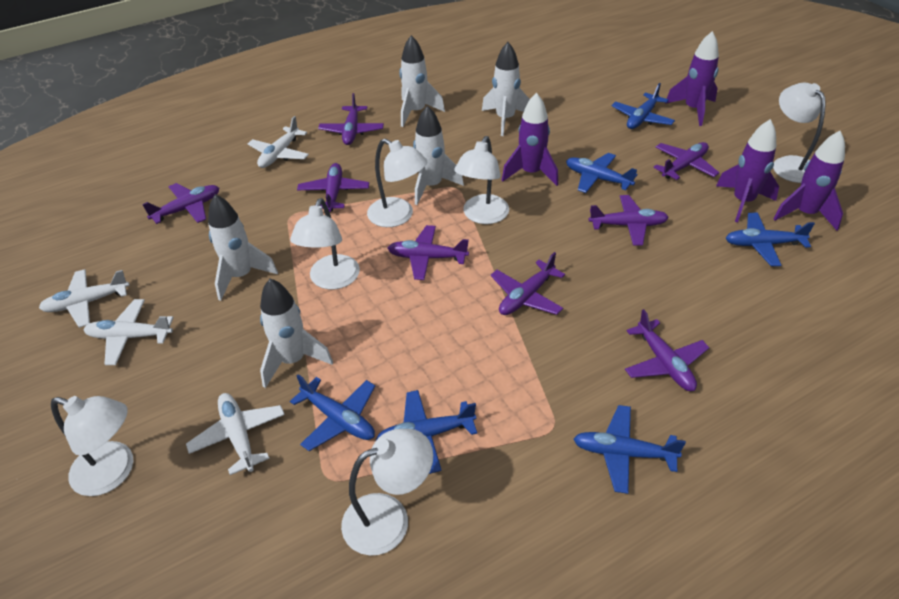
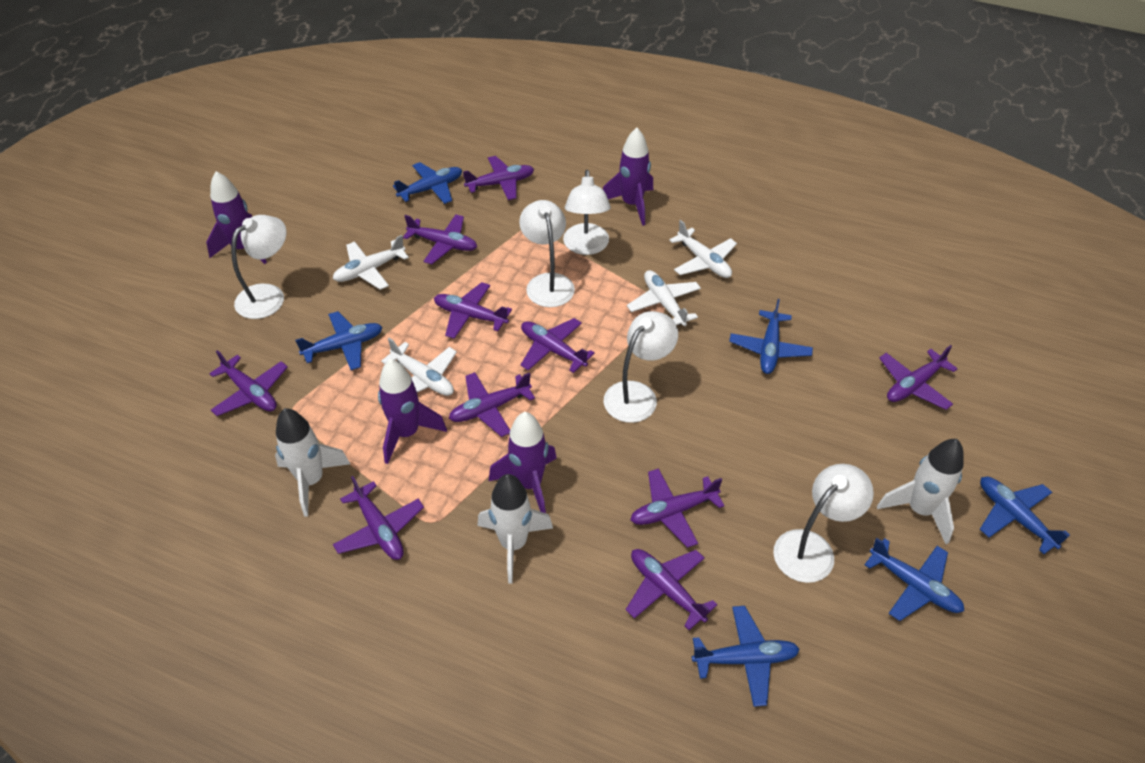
purple plane: 8 -> 10
white lamp: 6 -> 5
white rocket: 5 -> 3

